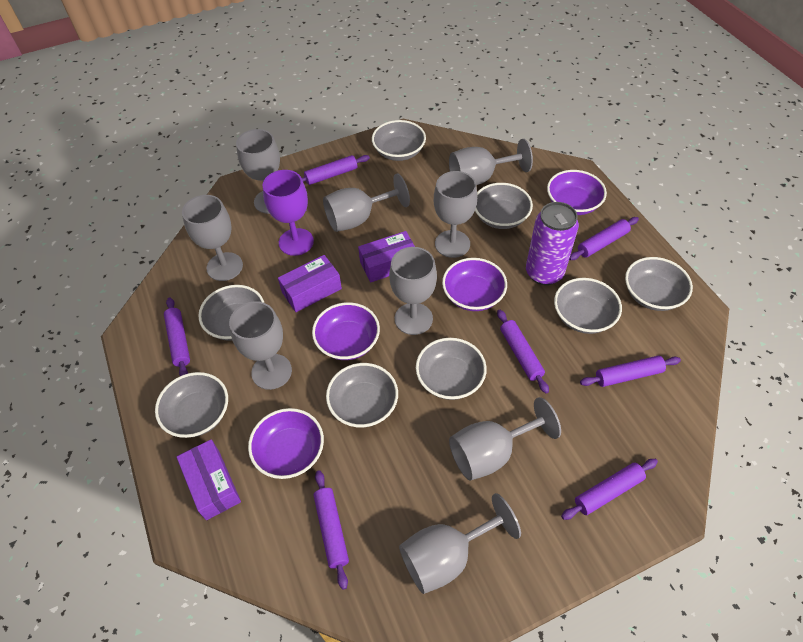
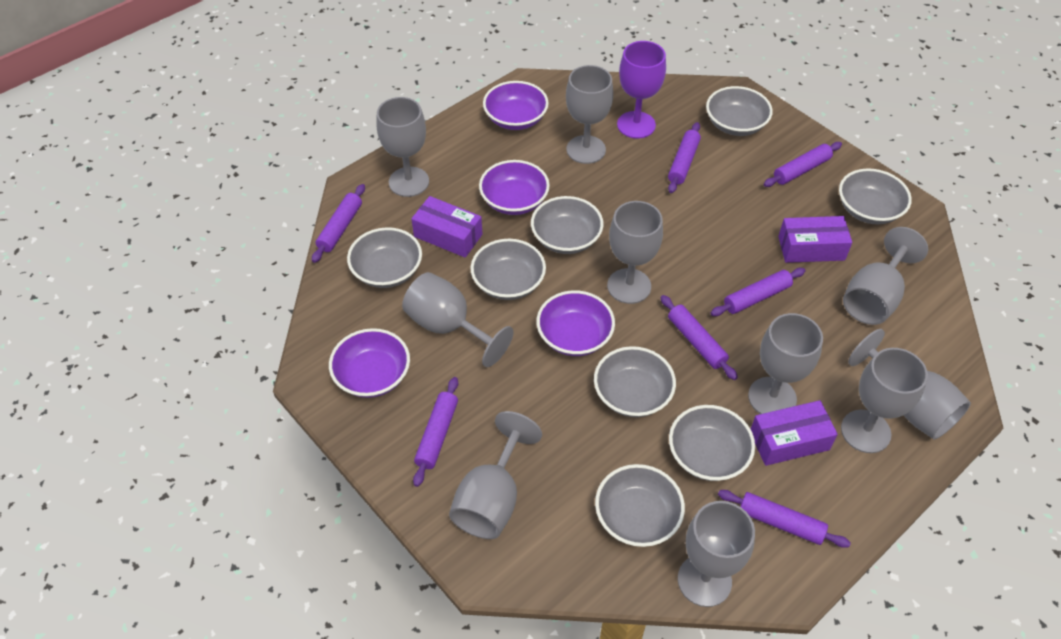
grey goblet: 9 -> 10
purple can: 1 -> 0

